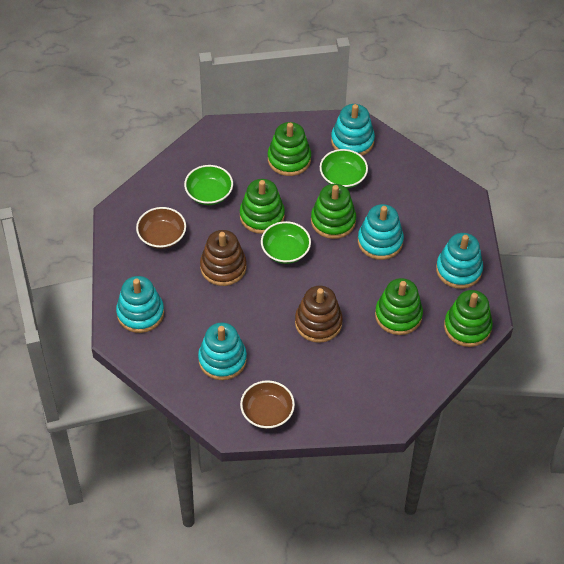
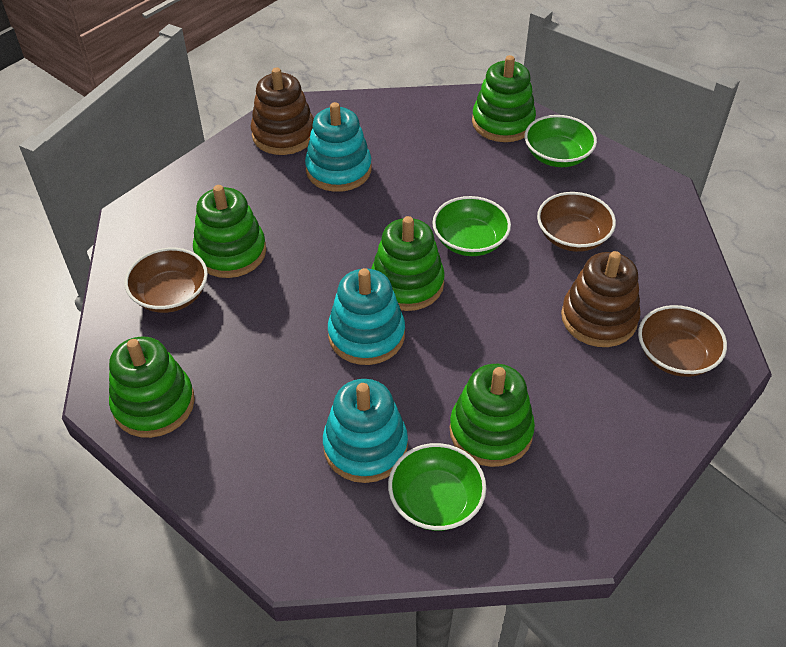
brown bowl: 2 -> 3
turquoise stacking toy: 5 -> 3

